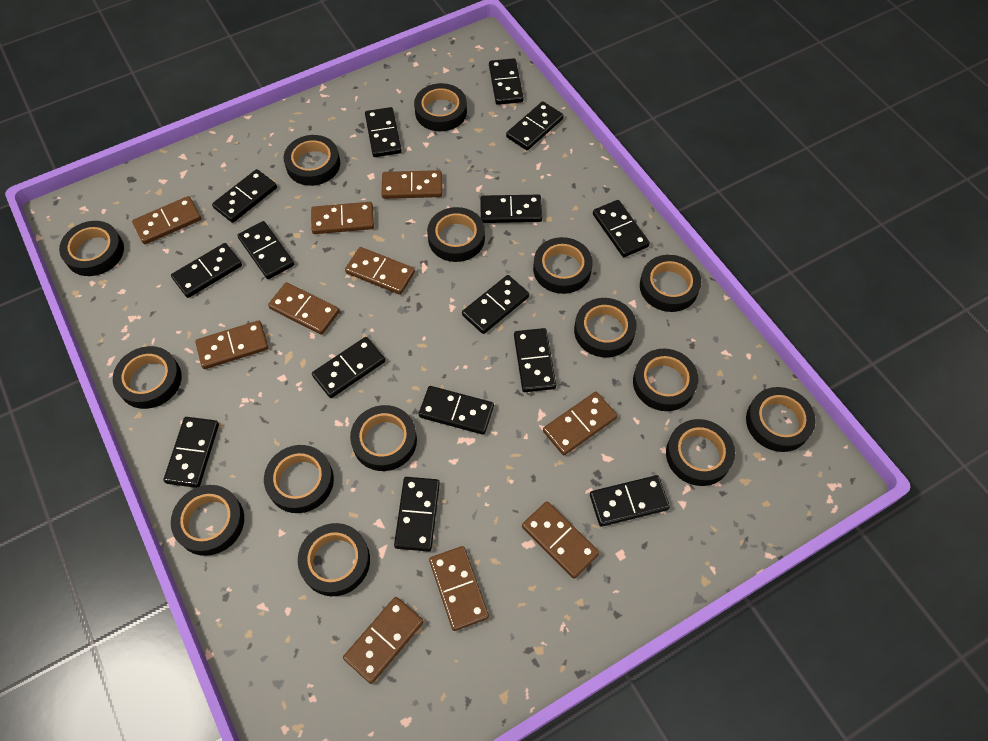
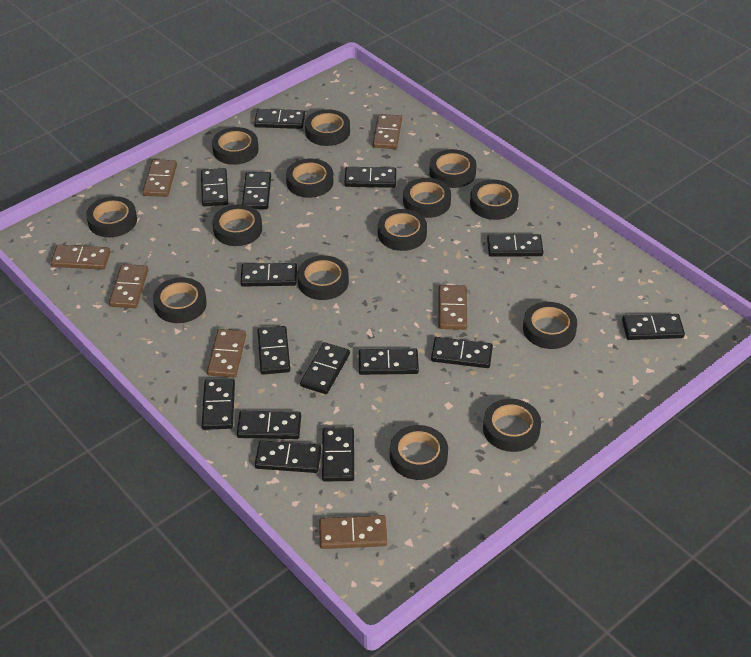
black tape: 15 -> 14
brown domino: 10 -> 7

